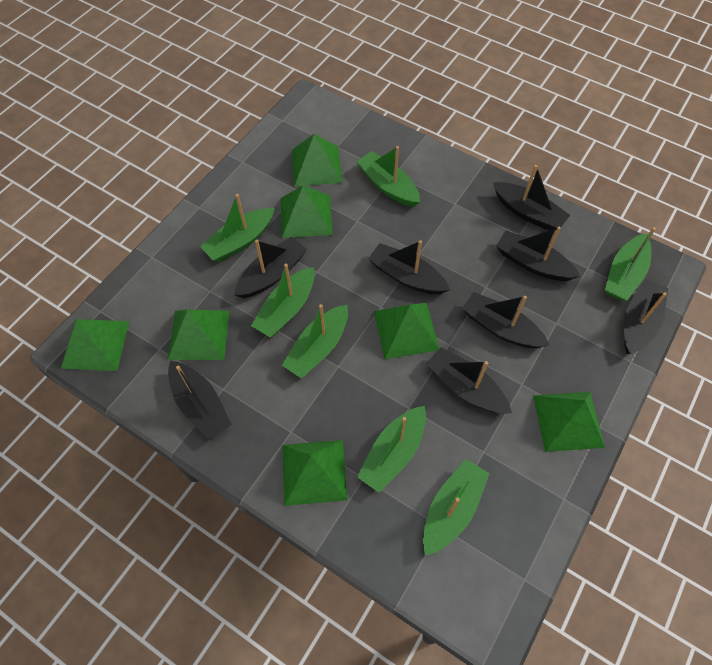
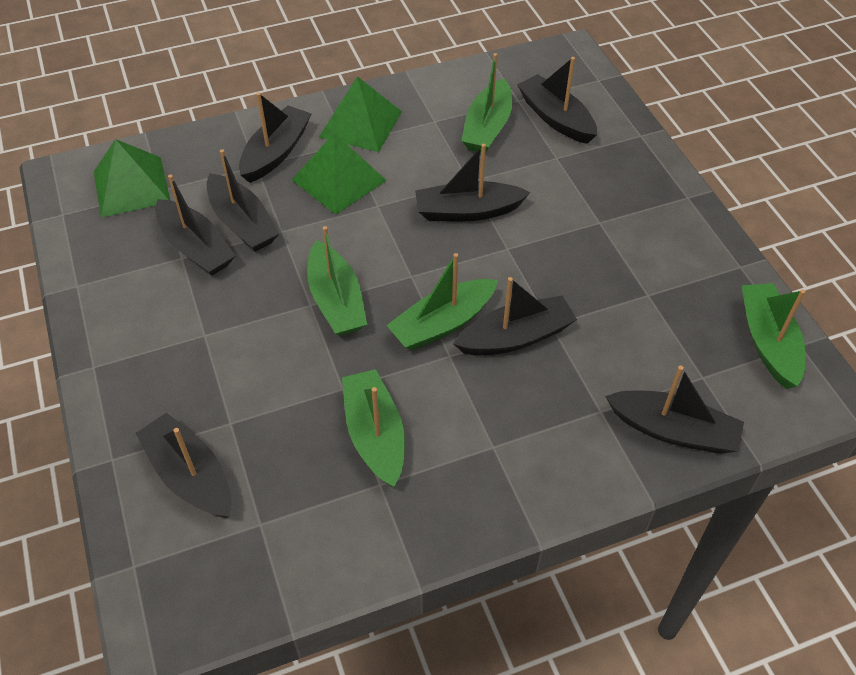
green boat: 7 -> 5
green pyramid: 7 -> 3

